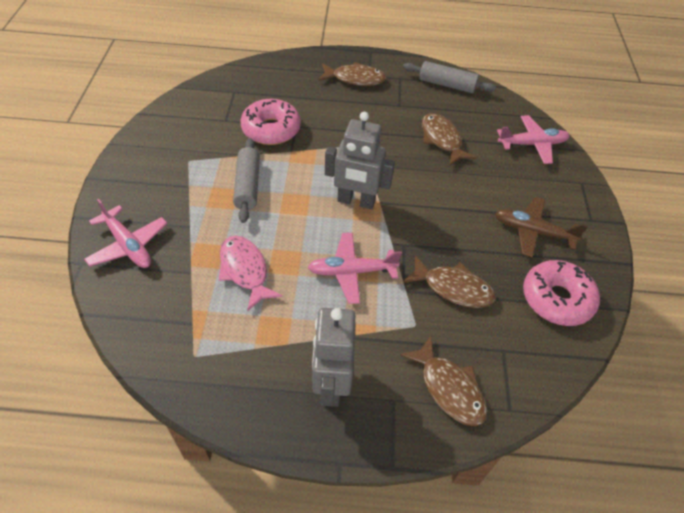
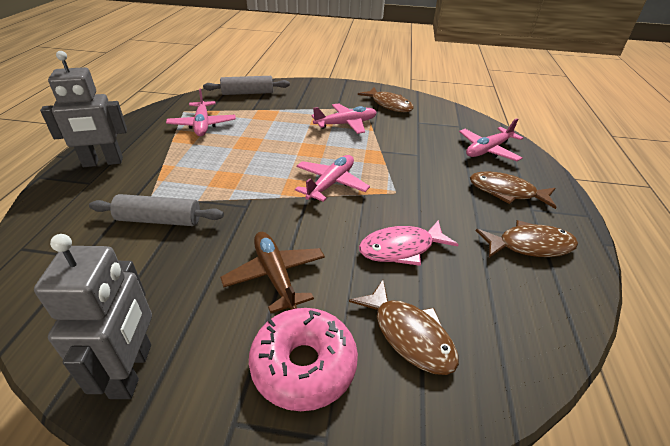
pink donut: 2 -> 1
pink plane: 3 -> 4

